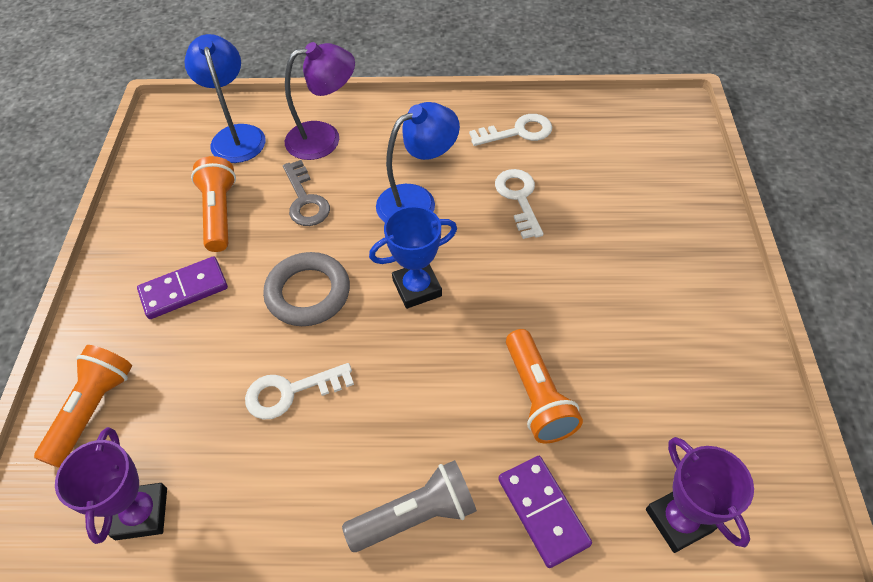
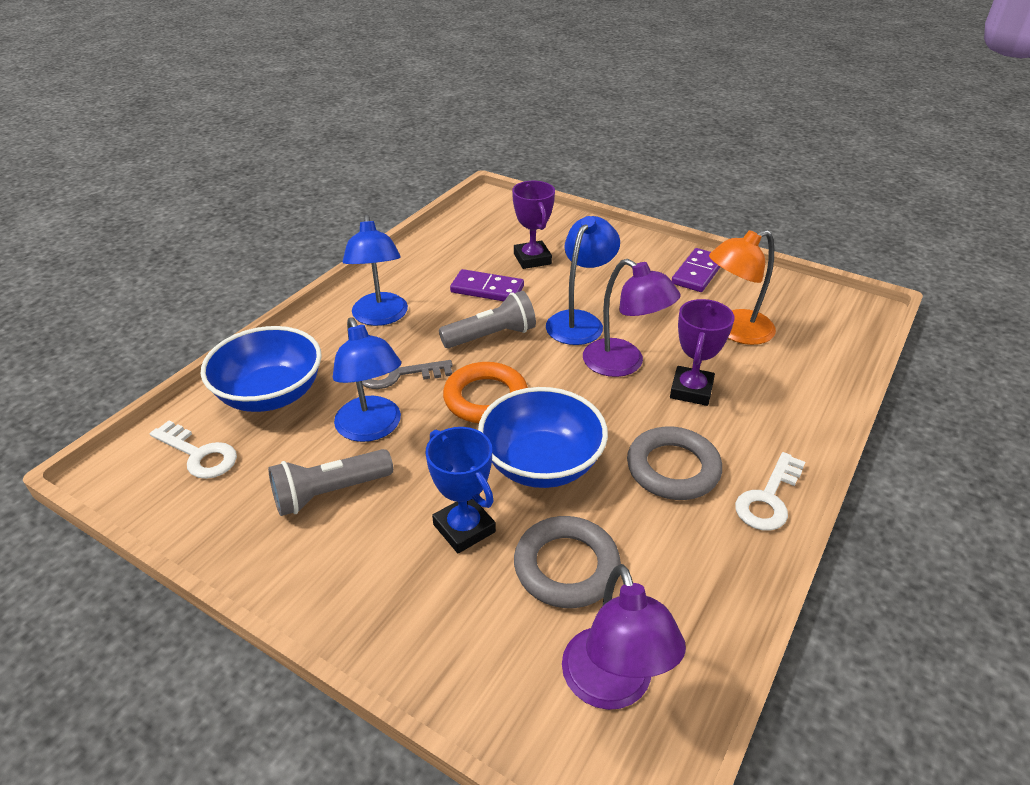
blue bowl: 0 -> 2
blue lamp: 2 -> 3
grey flashlight: 1 -> 2
grey ring: 1 -> 2
orange flashlight: 3 -> 0
orange lamp: 0 -> 1
orange ring: 0 -> 1
purple lamp: 1 -> 2
white key: 3 -> 2

